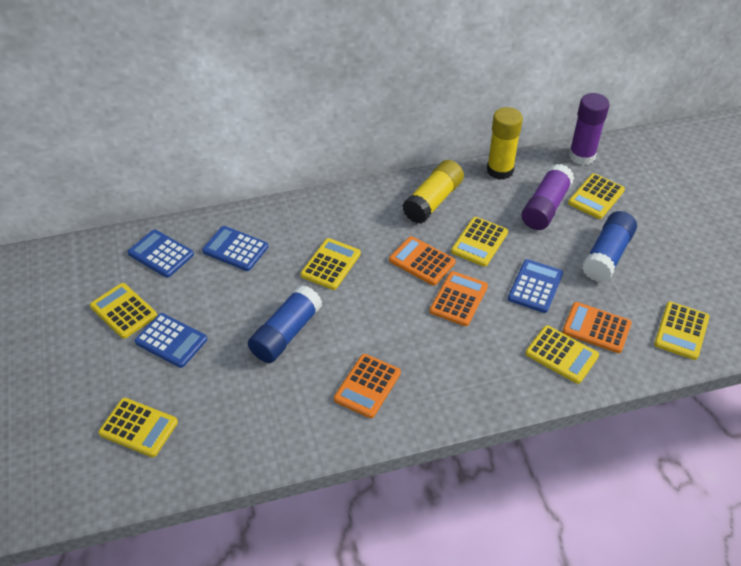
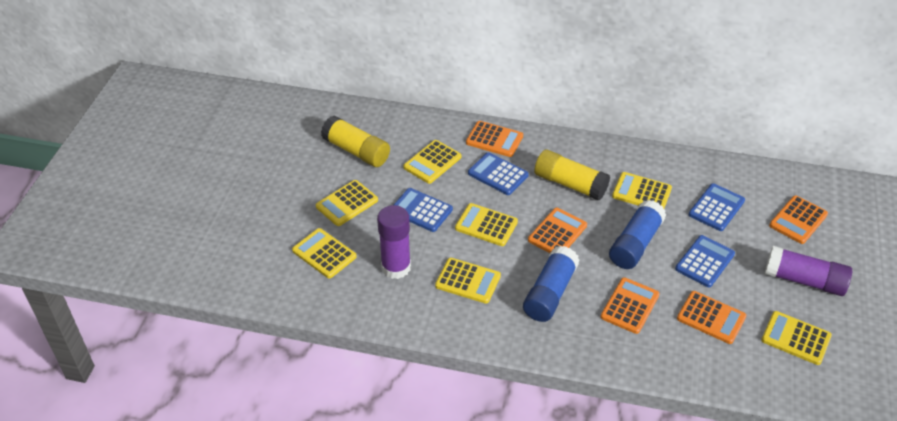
orange calculator: 4 -> 5

